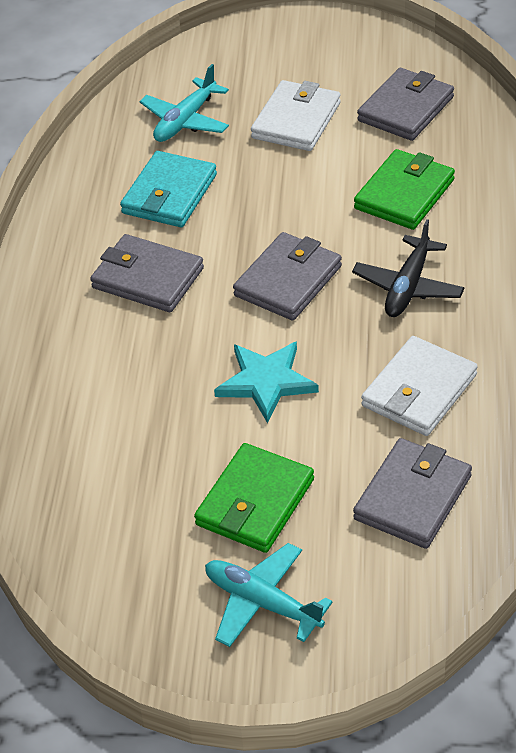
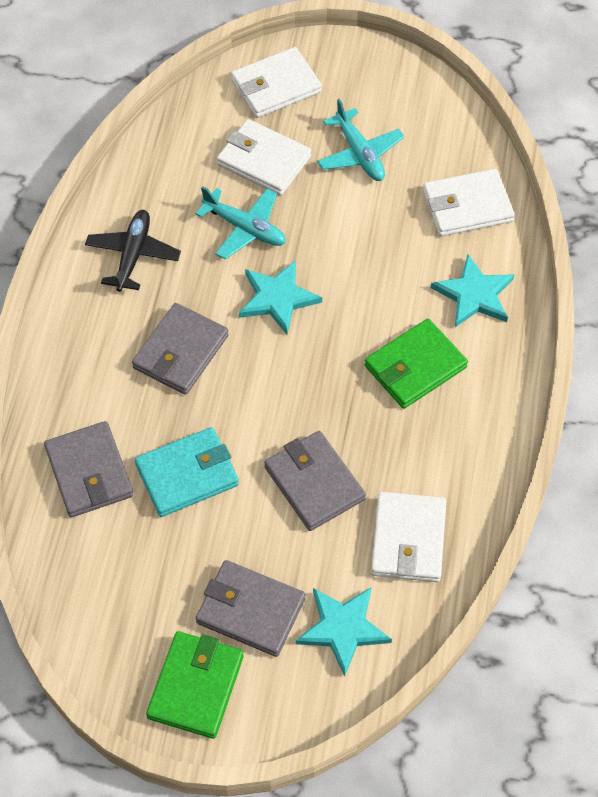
turquoise star: 1 -> 3
white wallet: 2 -> 4

